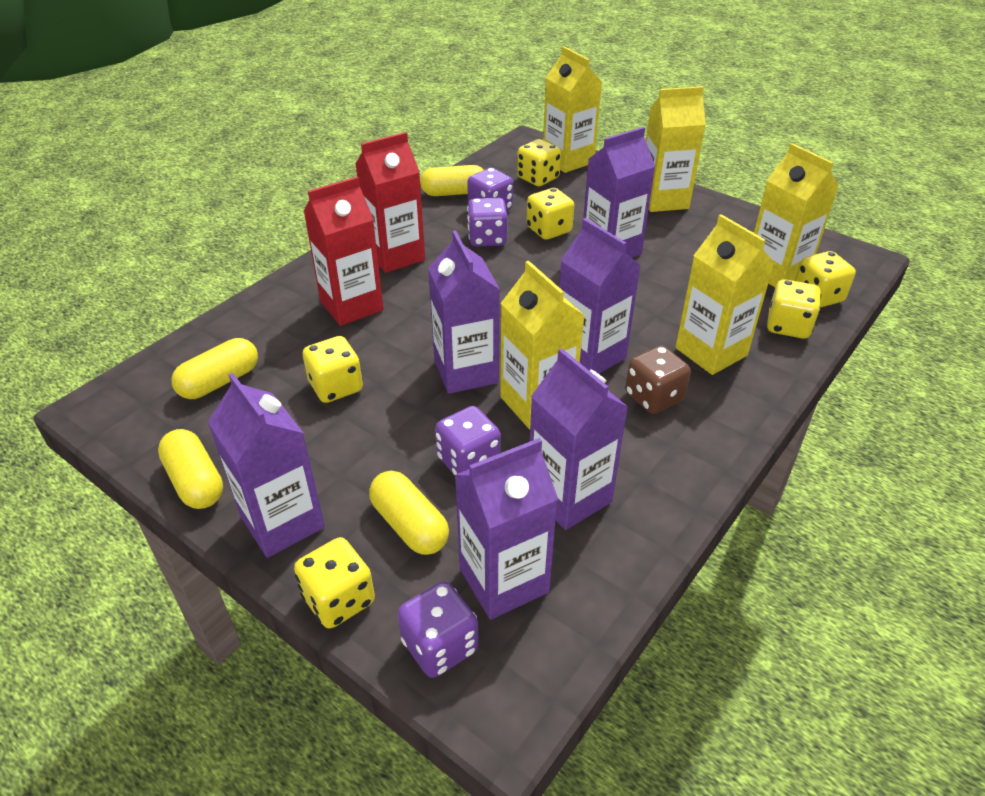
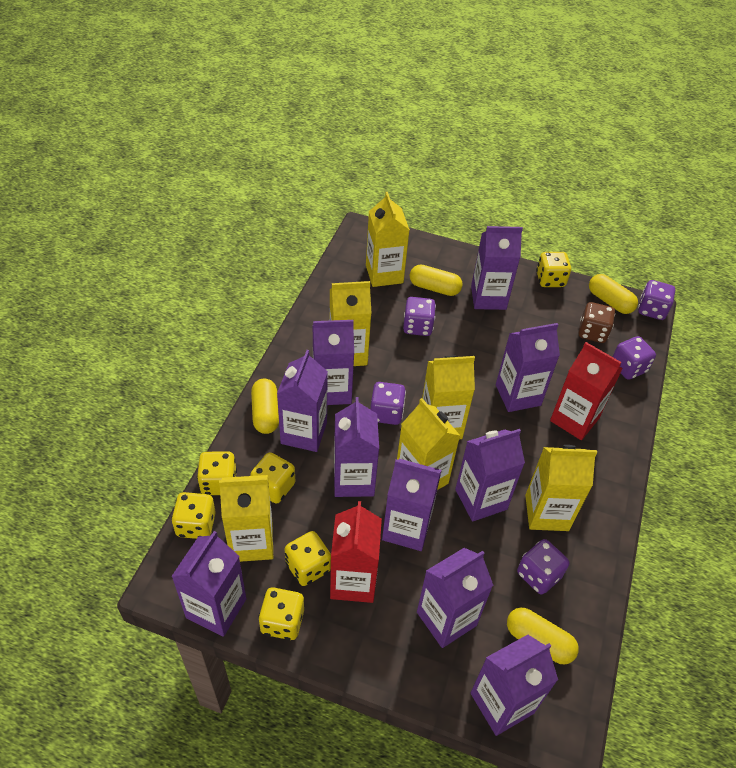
purple carton: 6 -> 10
purple dice: 4 -> 5
yellow carton: 5 -> 6

